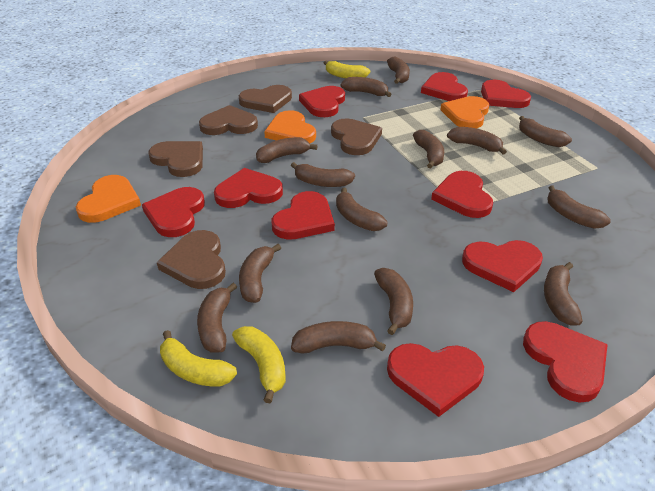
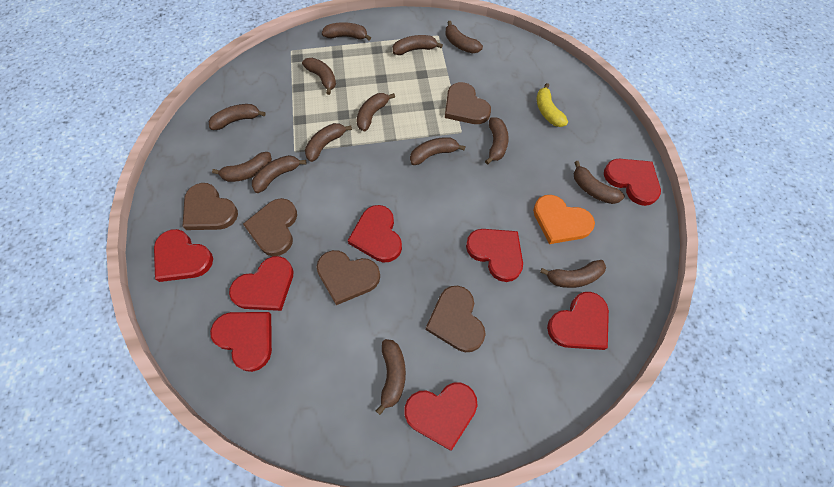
orange heart: 3 -> 1
red heart: 10 -> 8
yellow banana: 3 -> 1

